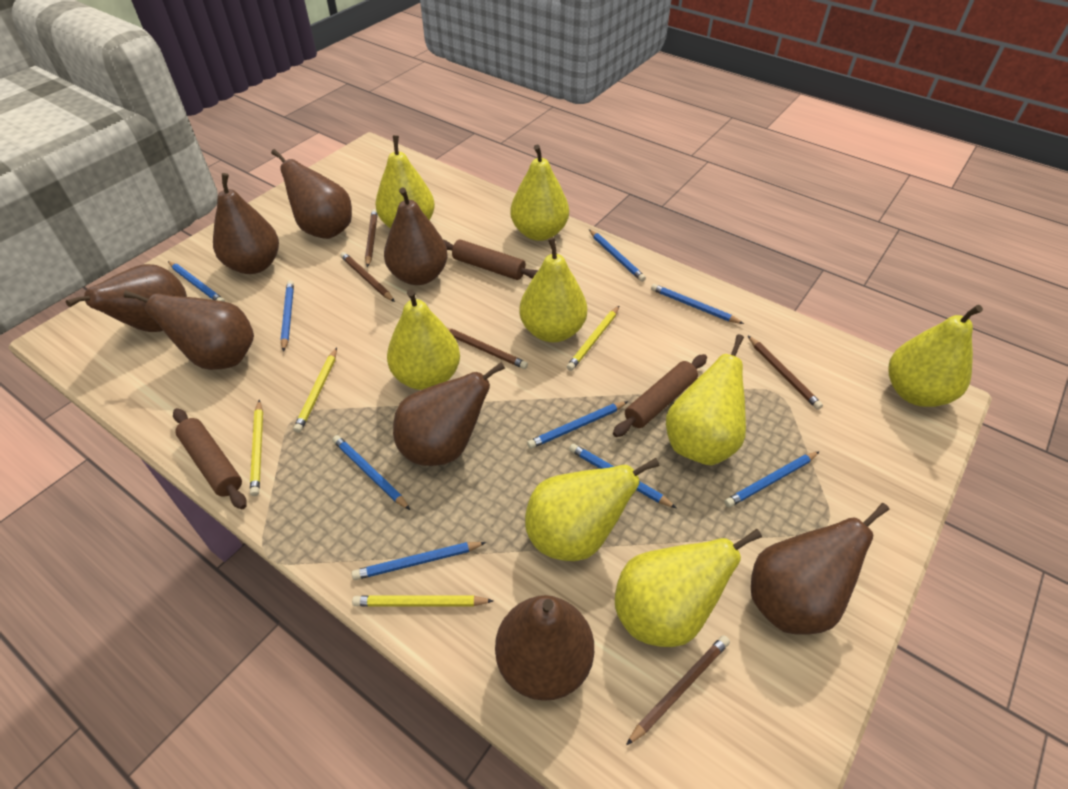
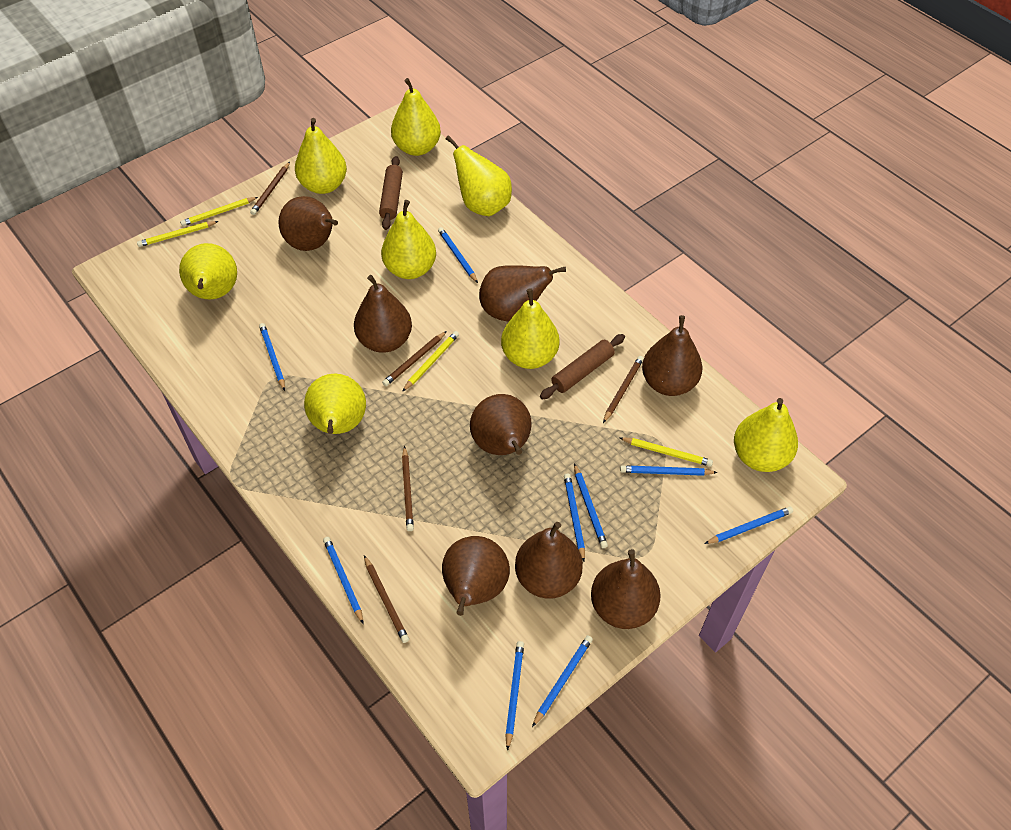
brown rolling pin: 3 -> 2

